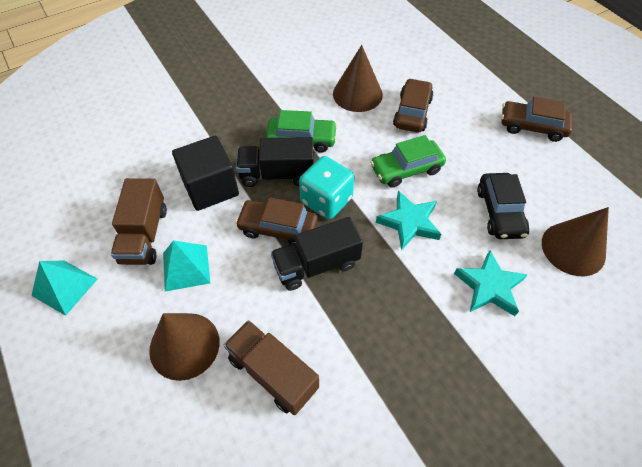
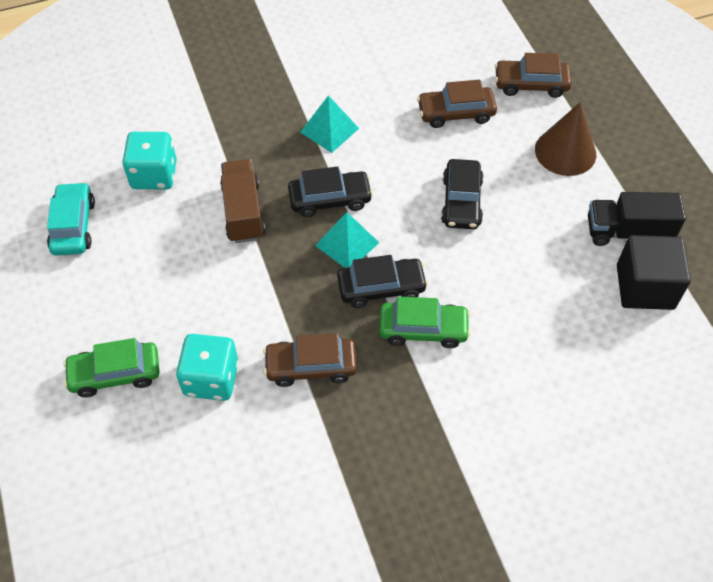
black car: 1 -> 3
black truck: 2 -> 1
brown cone: 3 -> 1
brown truck: 2 -> 1
turquoise car: 0 -> 1
turquoise dice: 1 -> 2
turquoise star: 2 -> 0

